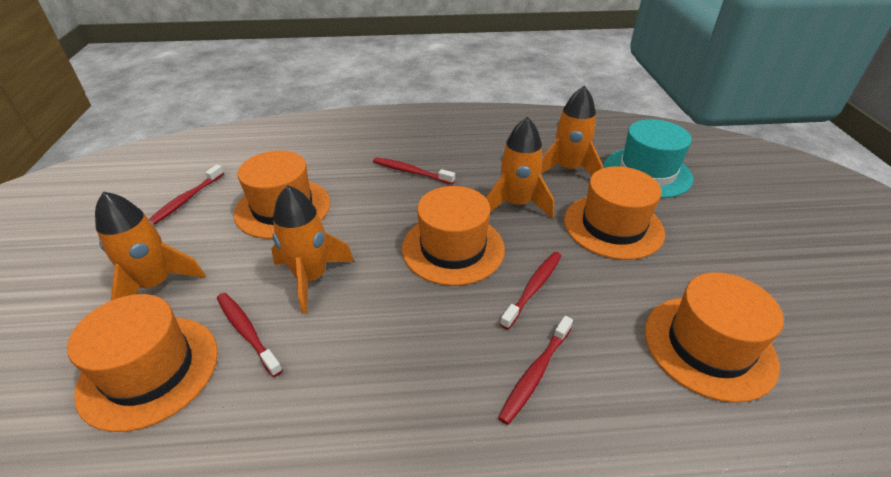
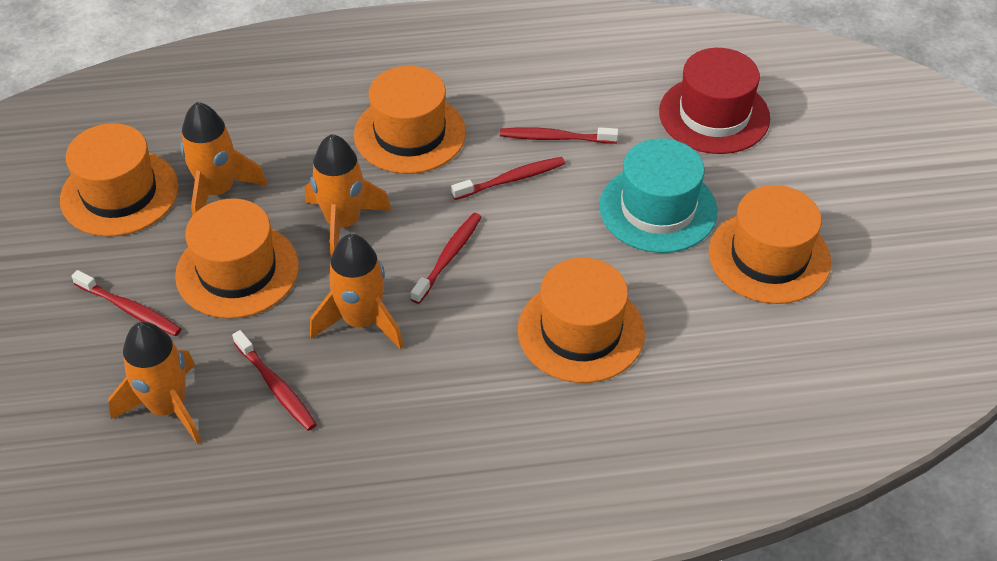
red hat: 0 -> 1

